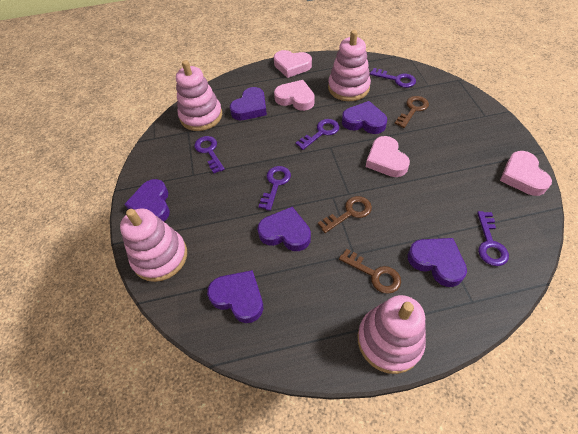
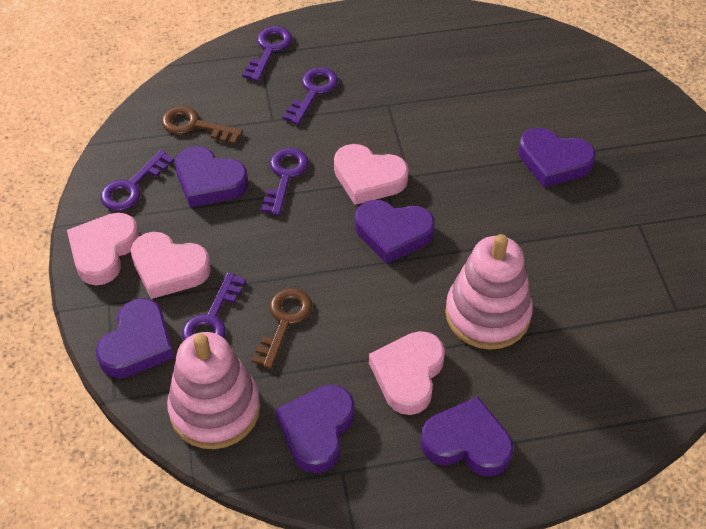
brown key: 3 -> 2
pink stacking toy: 4 -> 2

